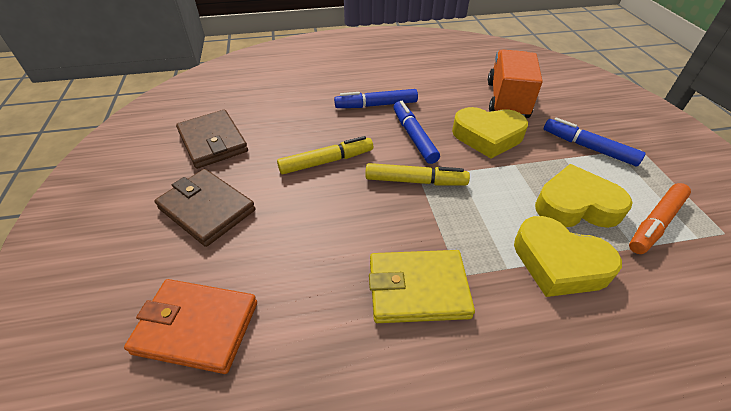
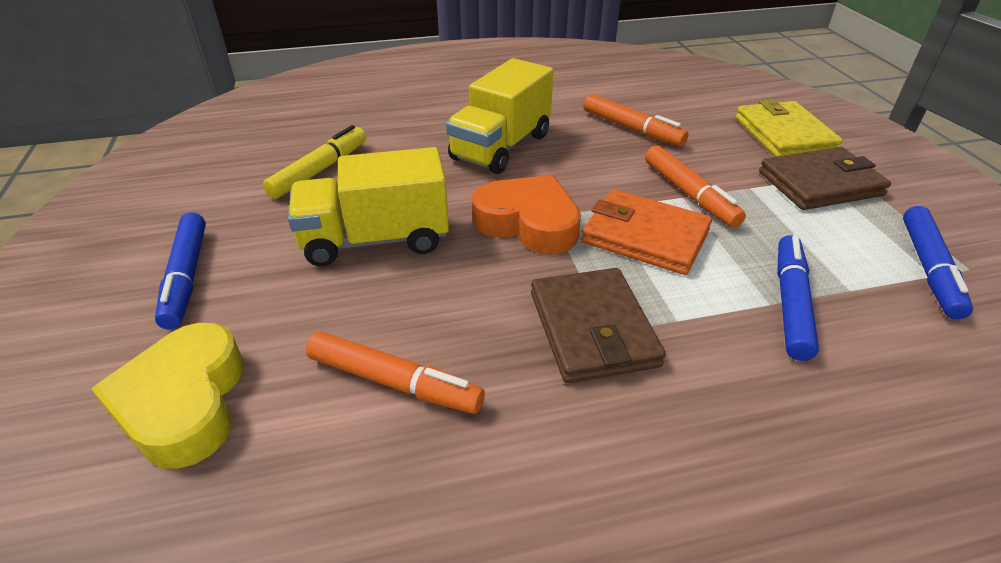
orange heart: 0 -> 1
orange marker: 1 -> 3
orange truck: 1 -> 0
yellow heart: 3 -> 1
yellow marker: 2 -> 1
yellow truck: 0 -> 2

